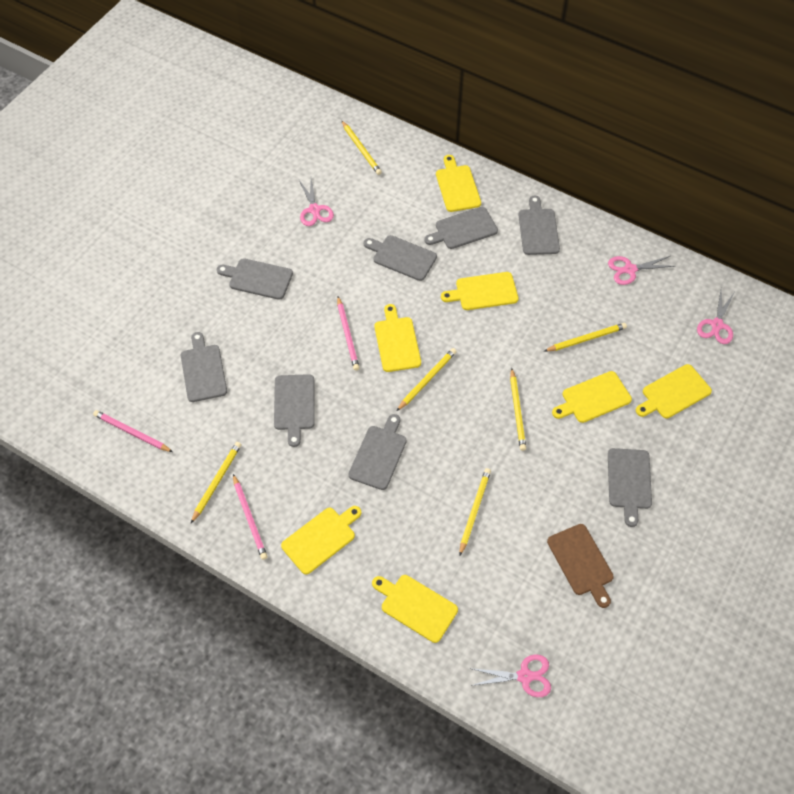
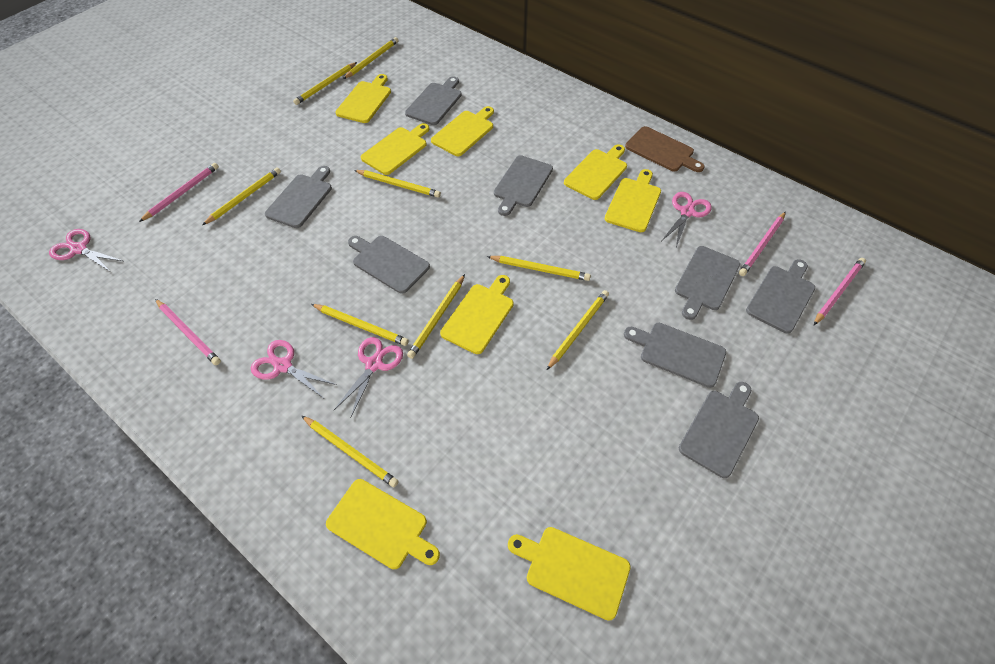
pink pencil: 3 -> 4
yellow cutting board: 7 -> 8
yellow pencil: 6 -> 9

